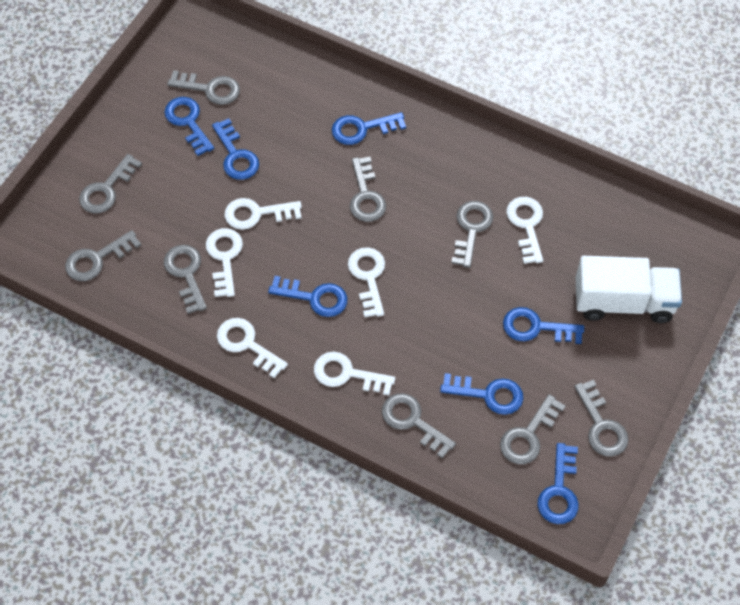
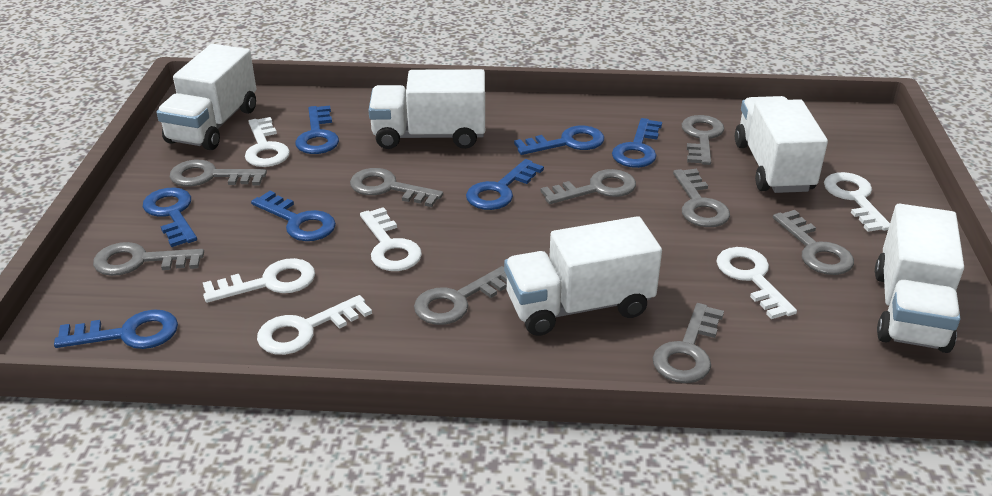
white truck: 1 -> 5

